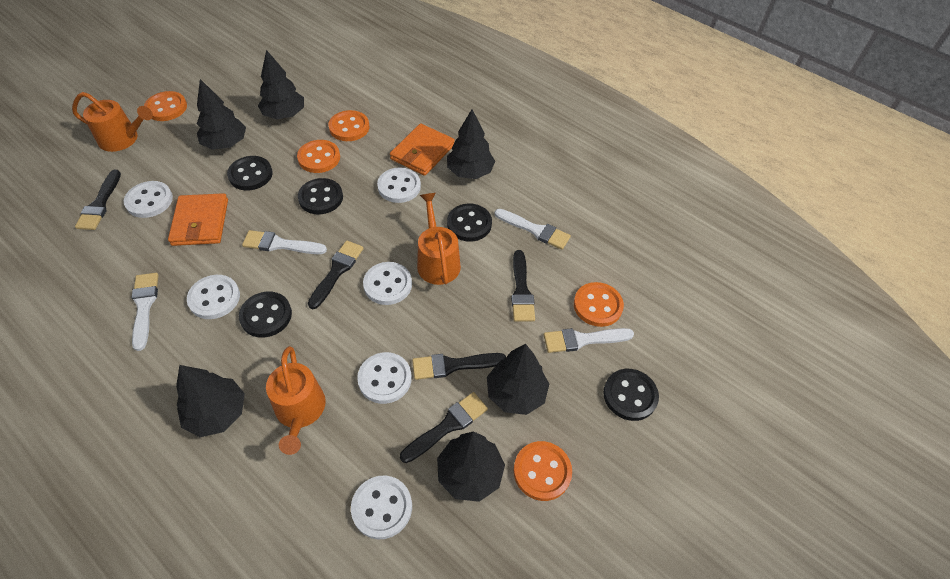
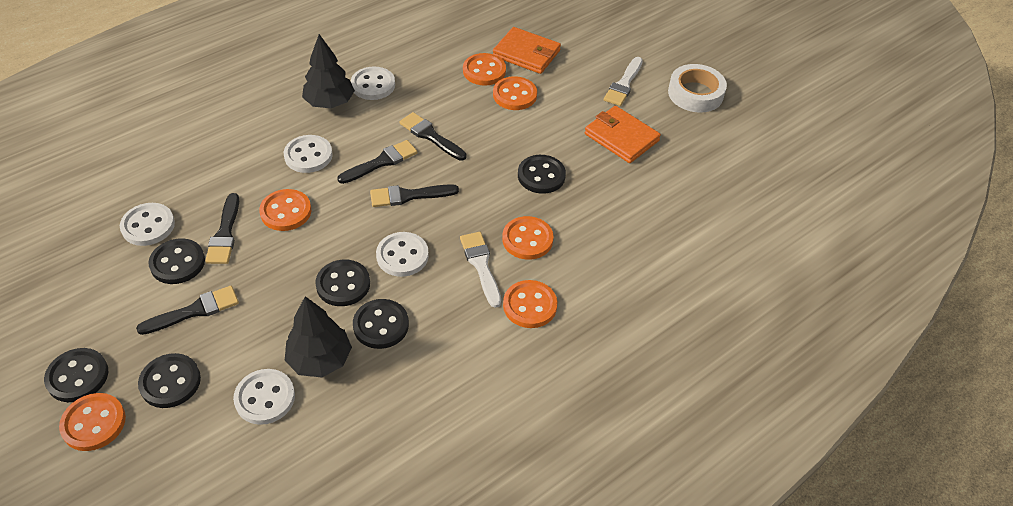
black button: 5 -> 6
black tree: 6 -> 2
orange button: 5 -> 6
orange watering can: 3 -> 0
white brush: 4 -> 2
white button: 6 -> 5
white tape: 0 -> 1

